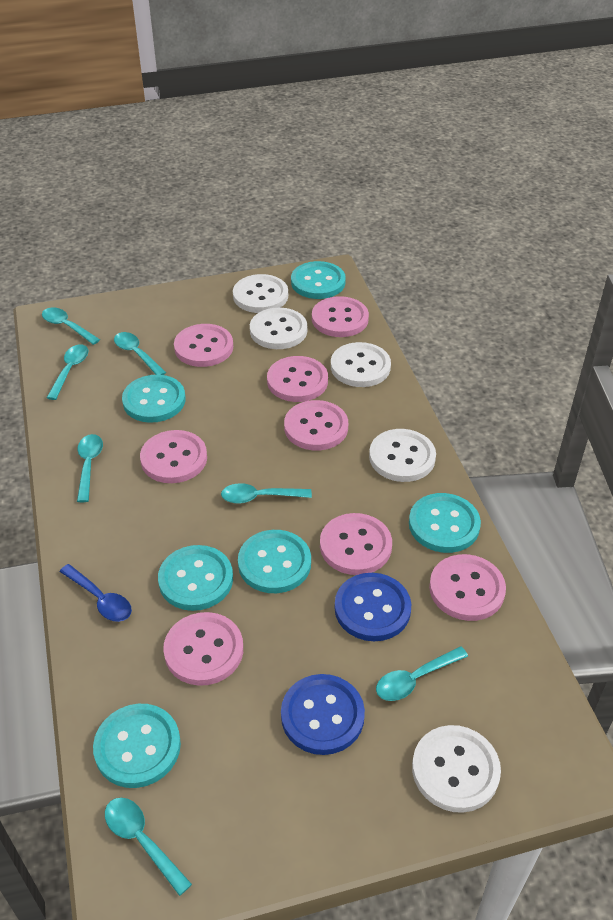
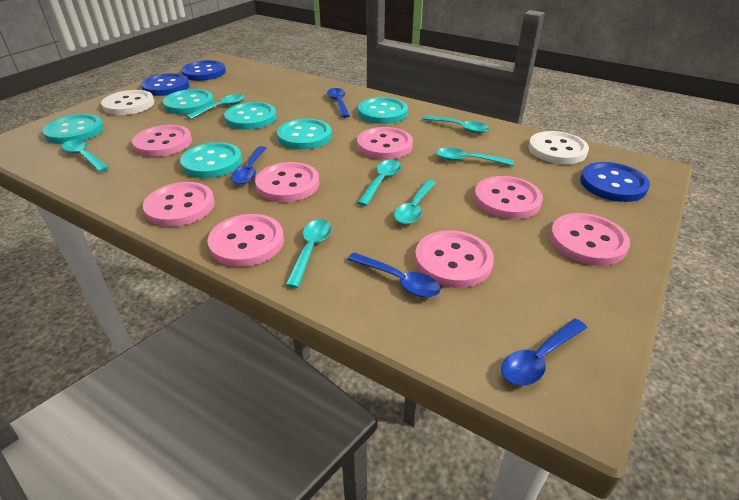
blue button: 2 -> 3
blue spoon: 1 -> 4
white button: 5 -> 2

